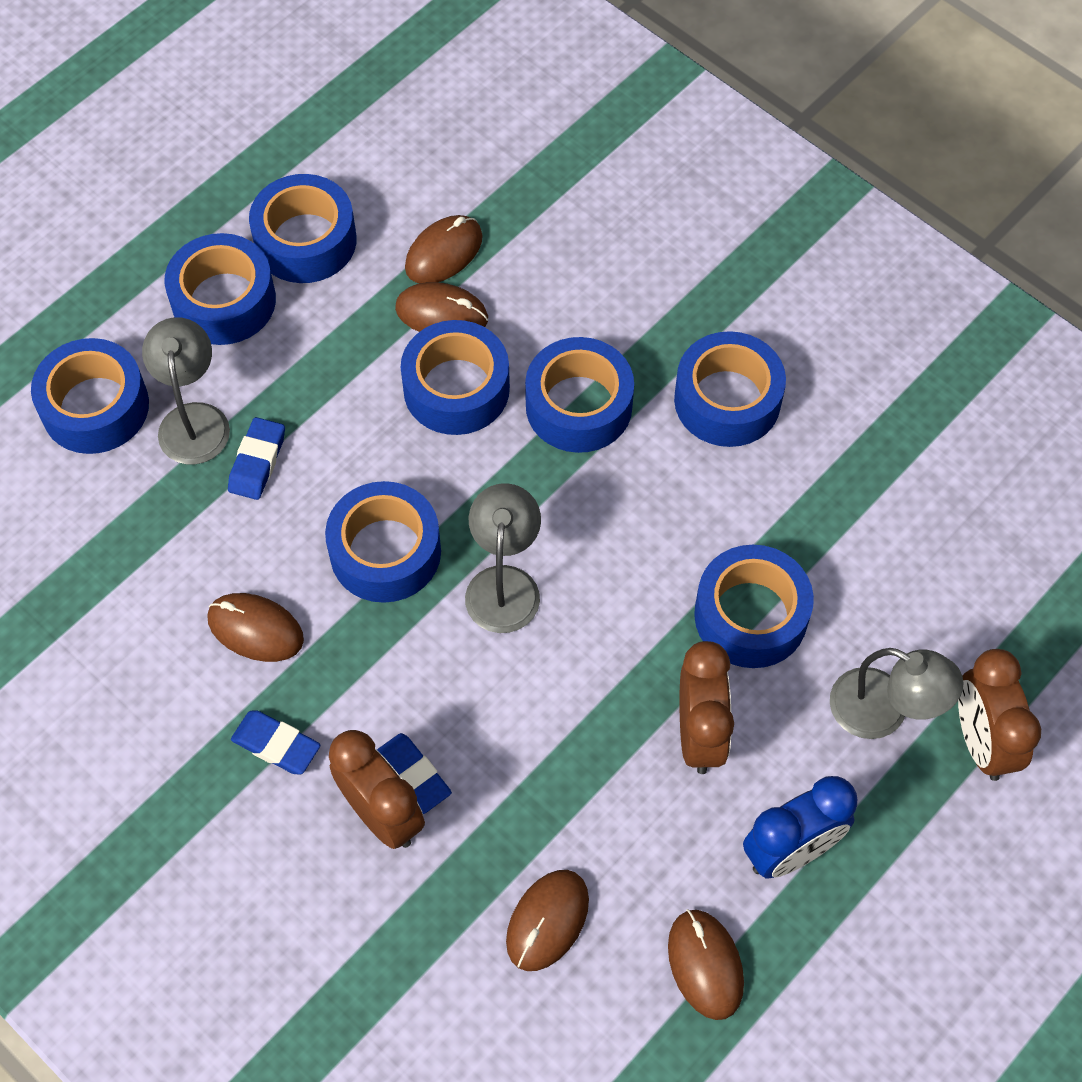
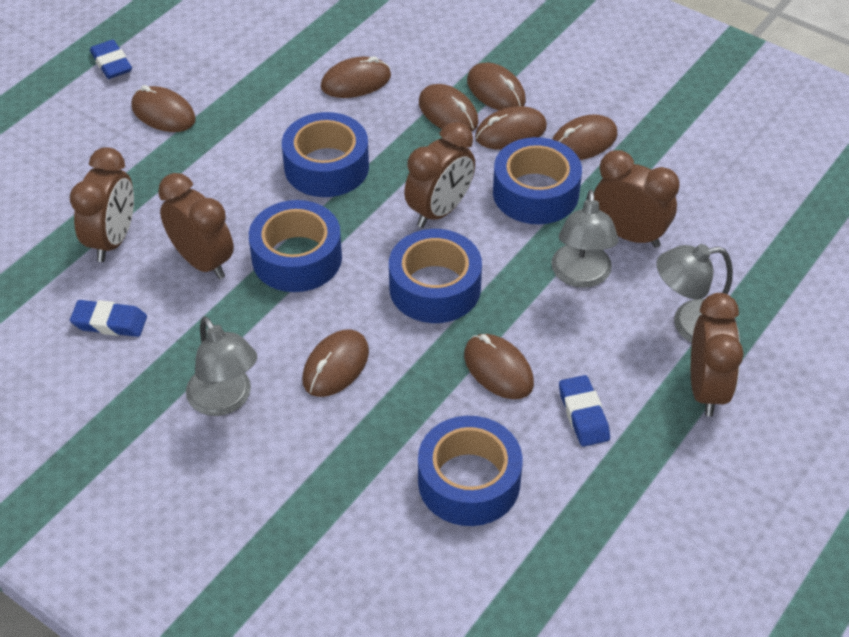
blue clock: 1 -> 0
blue tape: 8 -> 5
brown clock: 3 -> 5
brown mouse: 5 -> 8

